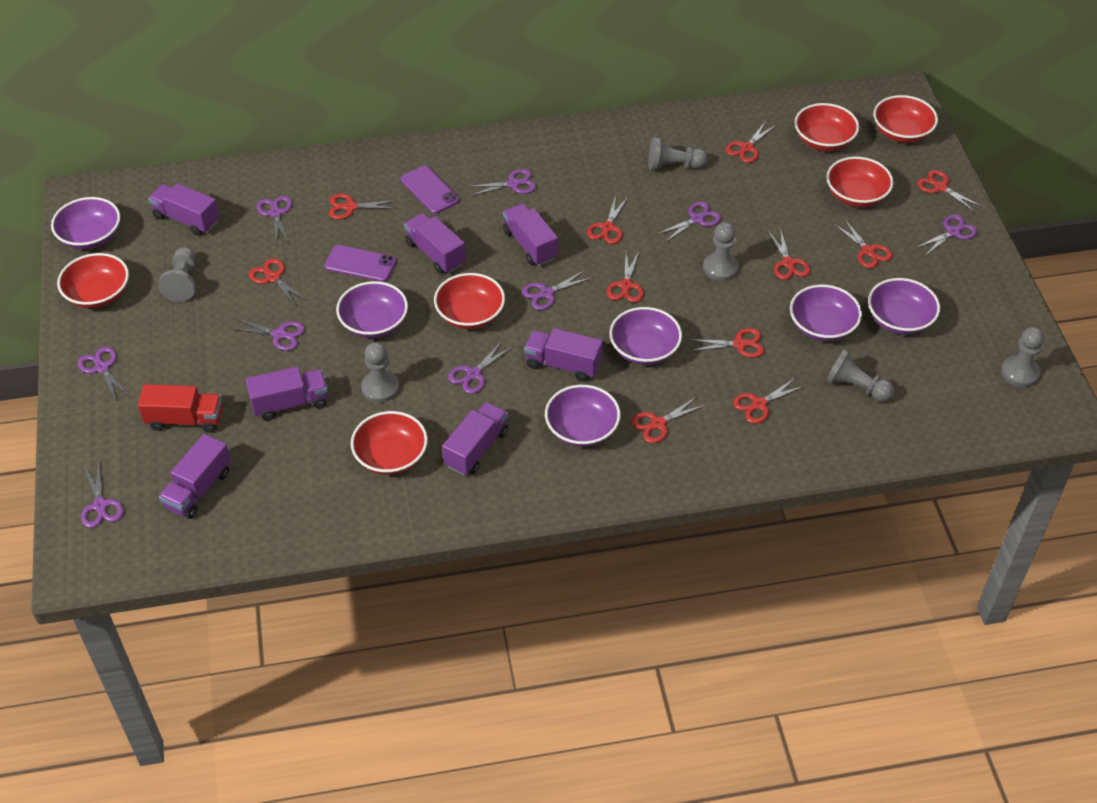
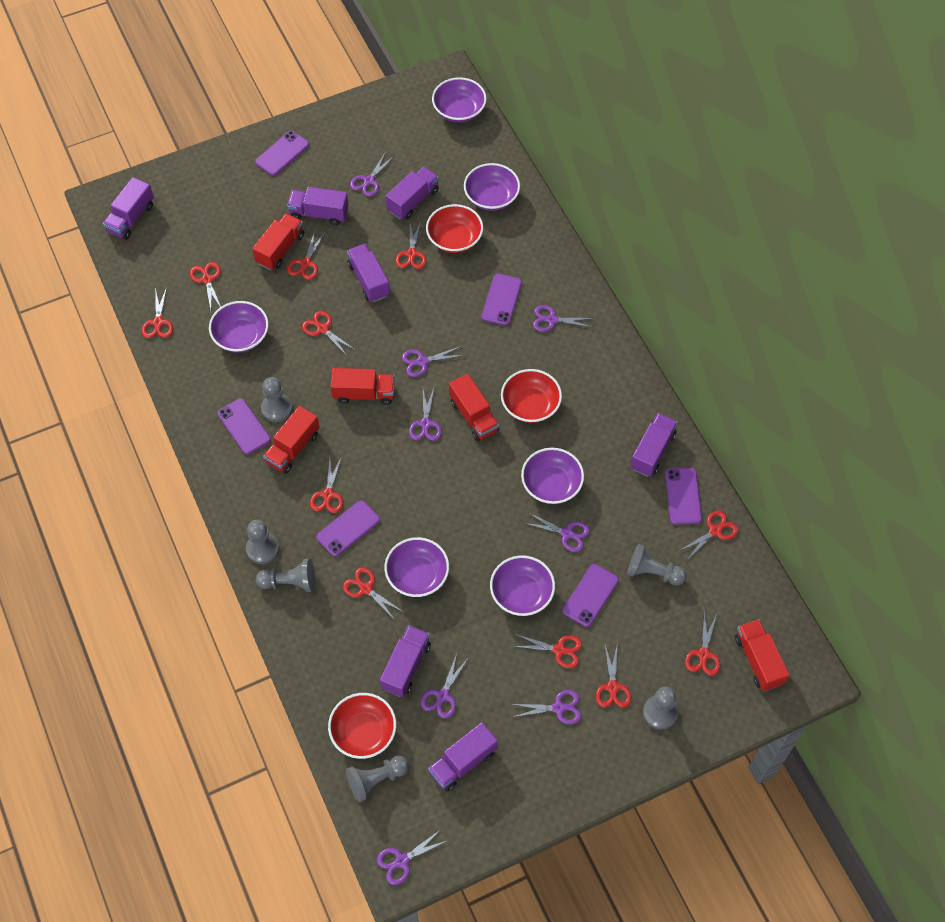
purple phone: 2 -> 6
purple scissors: 9 -> 8
red bowl: 6 -> 3
red truck: 1 -> 5

